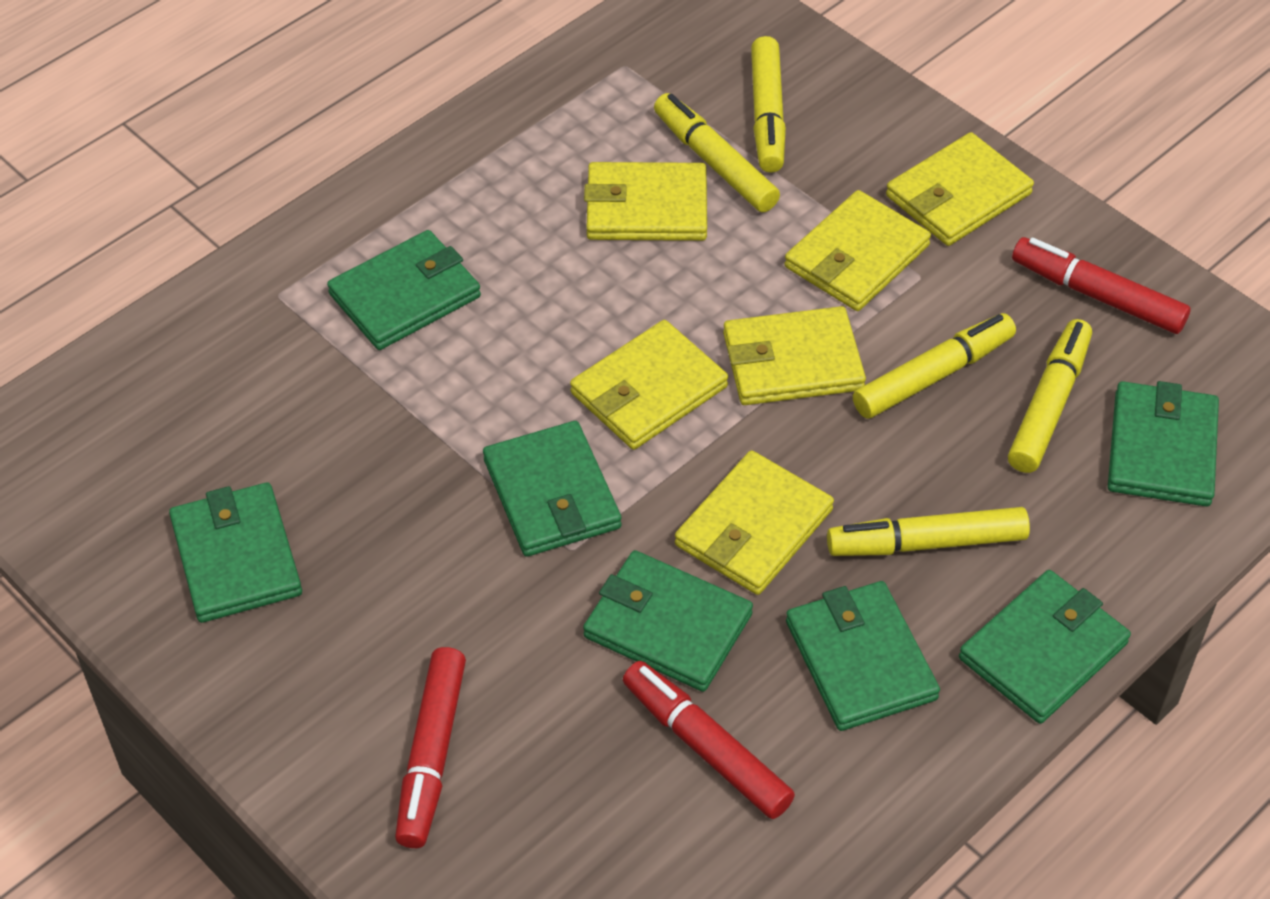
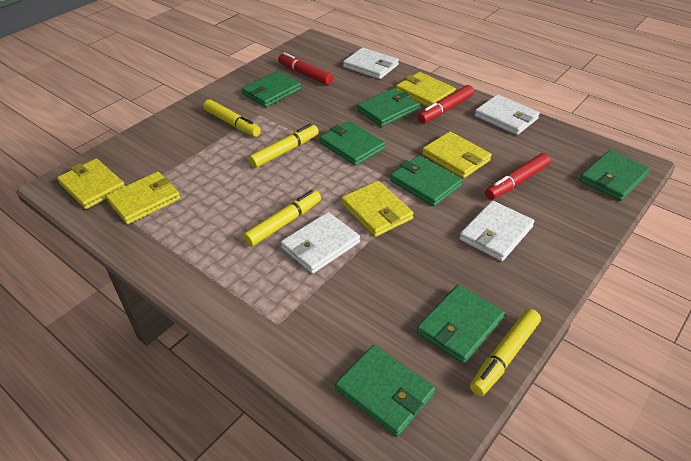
white wallet: 0 -> 4
yellow marker: 5 -> 4
yellow wallet: 6 -> 5

